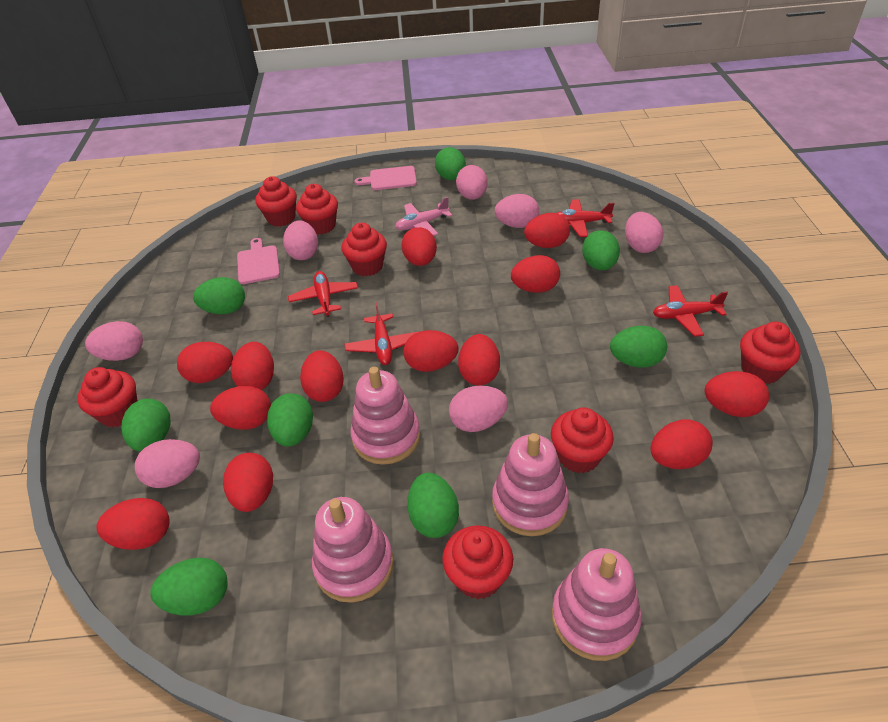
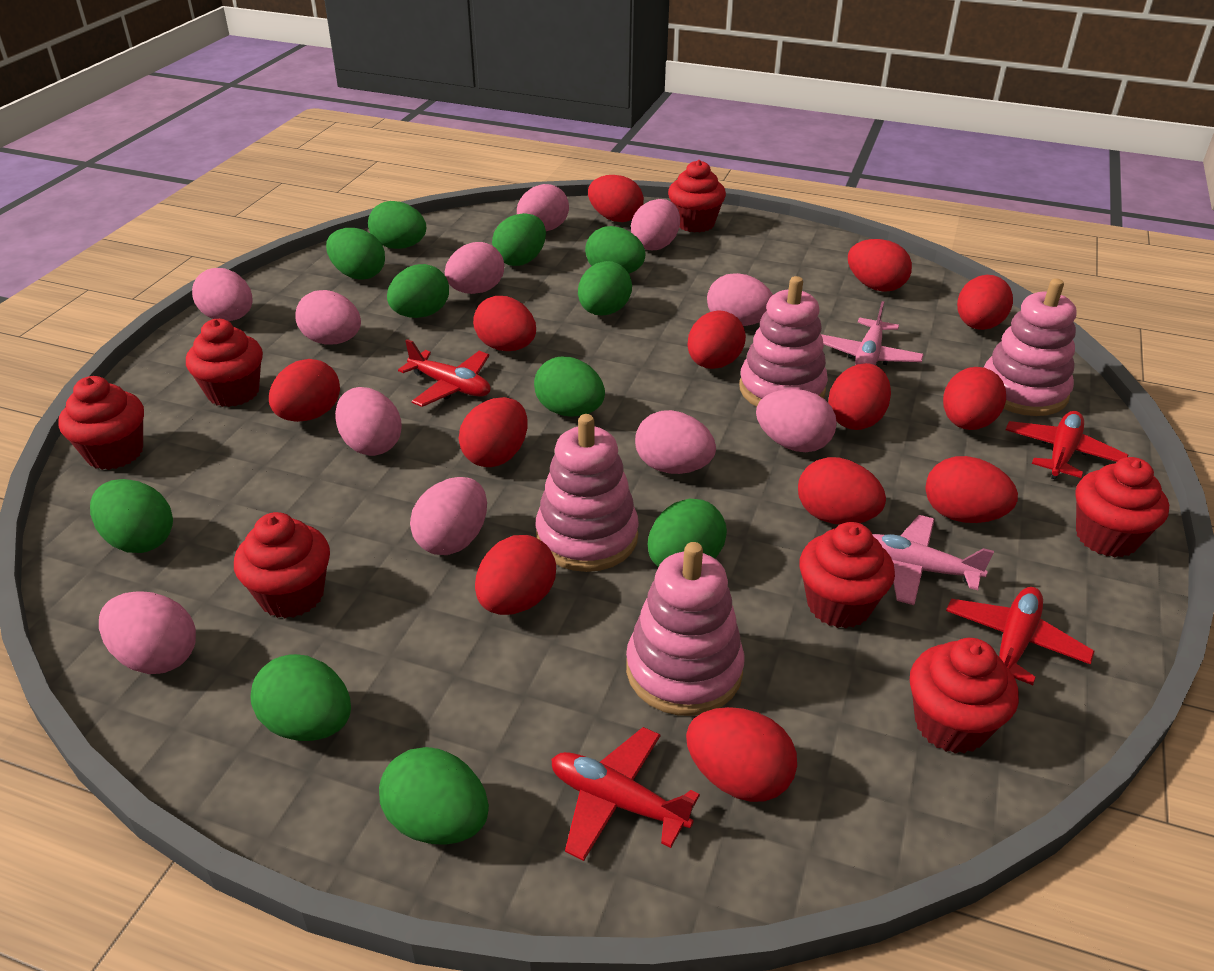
green egg: 8 -> 11
pink cutting board: 2 -> 0
pink egg: 7 -> 11
pink plane: 1 -> 2

